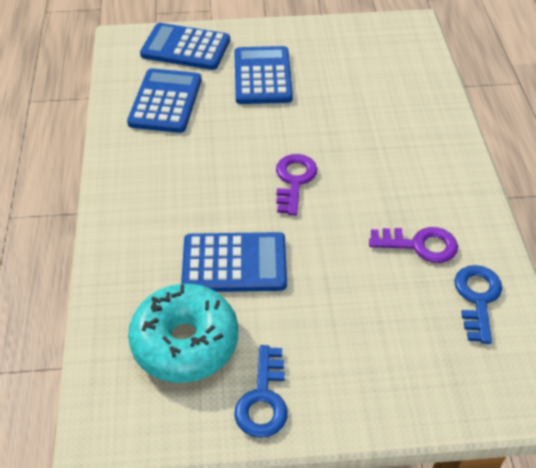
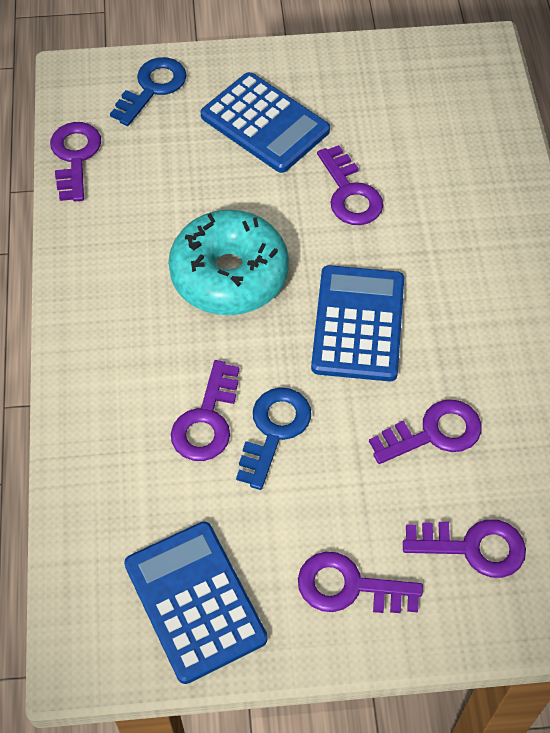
blue calculator: 4 -> 3
purple key: 2 -> 6

